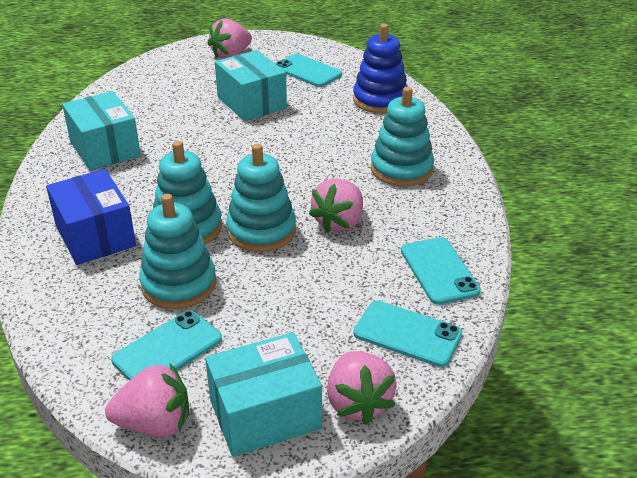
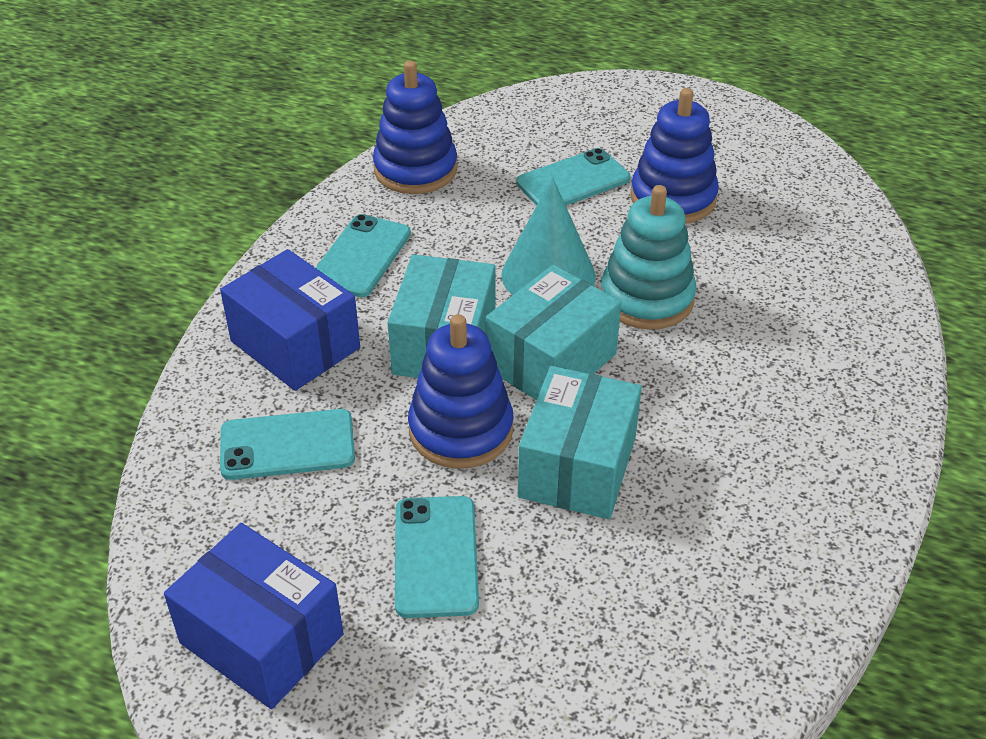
blue box: 1 -> 2
blue stacking toy: 1 -> 3
pink strawberry: 4 -> 0
turquoise cone: 0 -> 1
turquoise stacking toy: 4 -> 1

